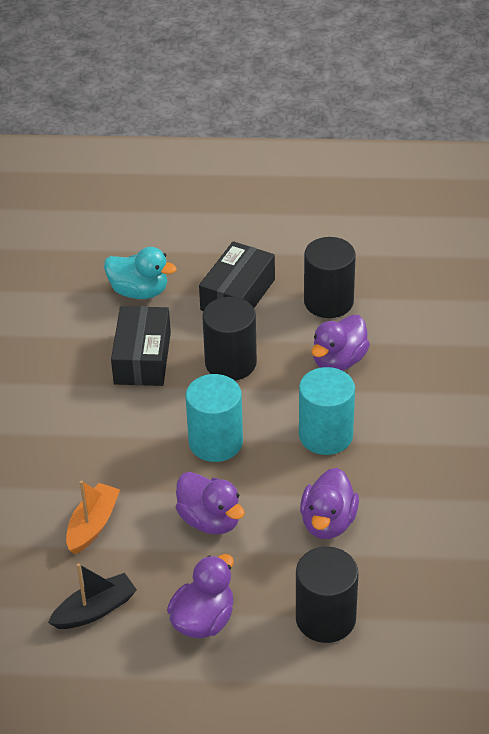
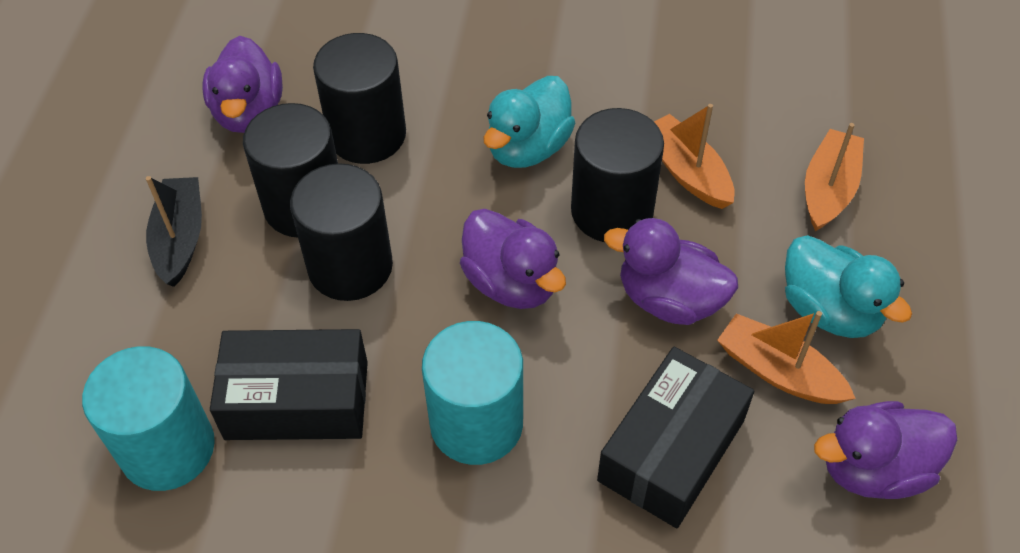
black cylinder: 3 -> 4
orange boat: 1 -> 3
turquoise duck: 1 -> 2

